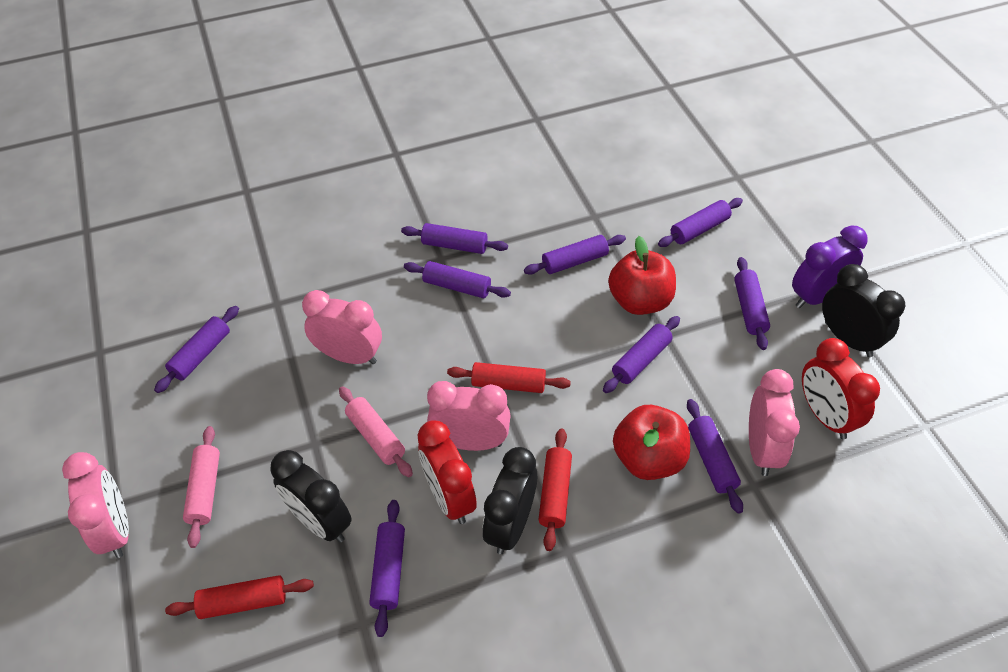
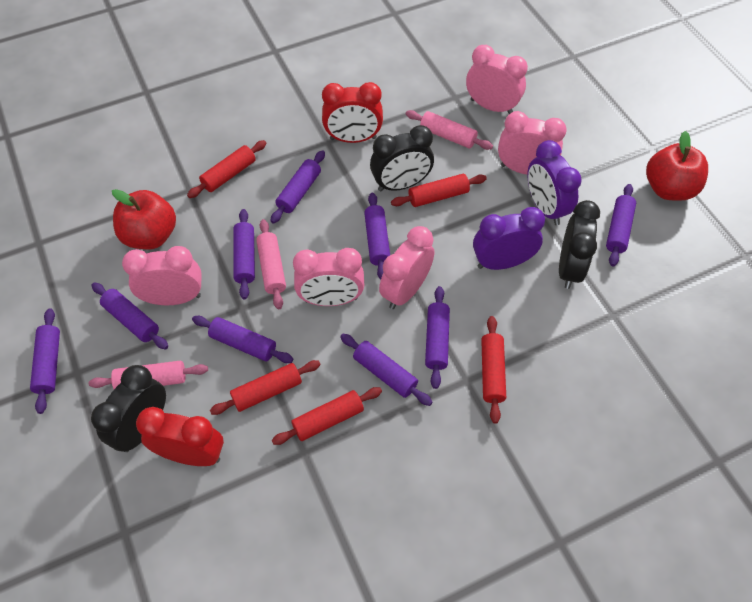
pink clock: 4 -> 5
pink rolling pin: 2 -> 3
purple clock: 1 -> 2
red rolling pin: 3 -> 5

